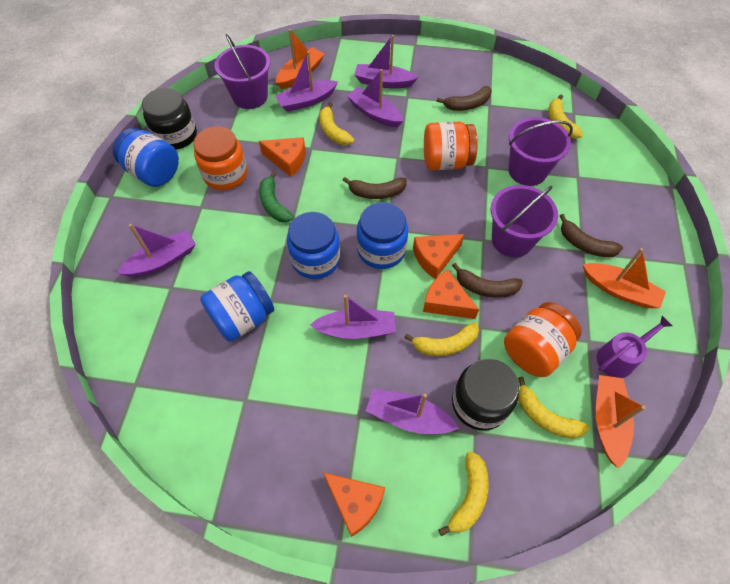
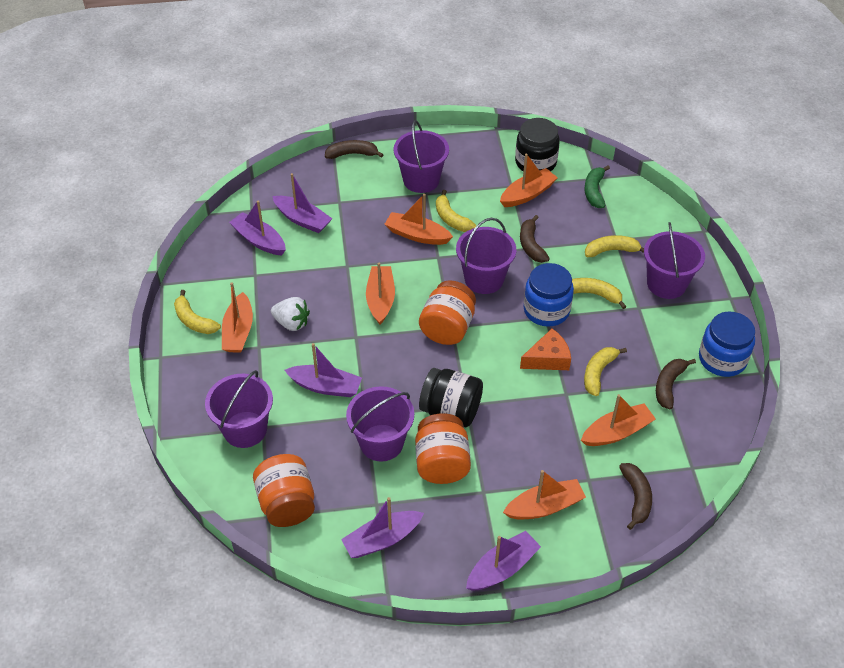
blue jar: 4 -> 2
orange boat: 3 -> 6
orange cheese: 4 -> 1
purple boat: 6 -> 5
purple bucket: 3 -> 5
purple watering can: 1 -> 0
white strawberry: 0 -> 1

